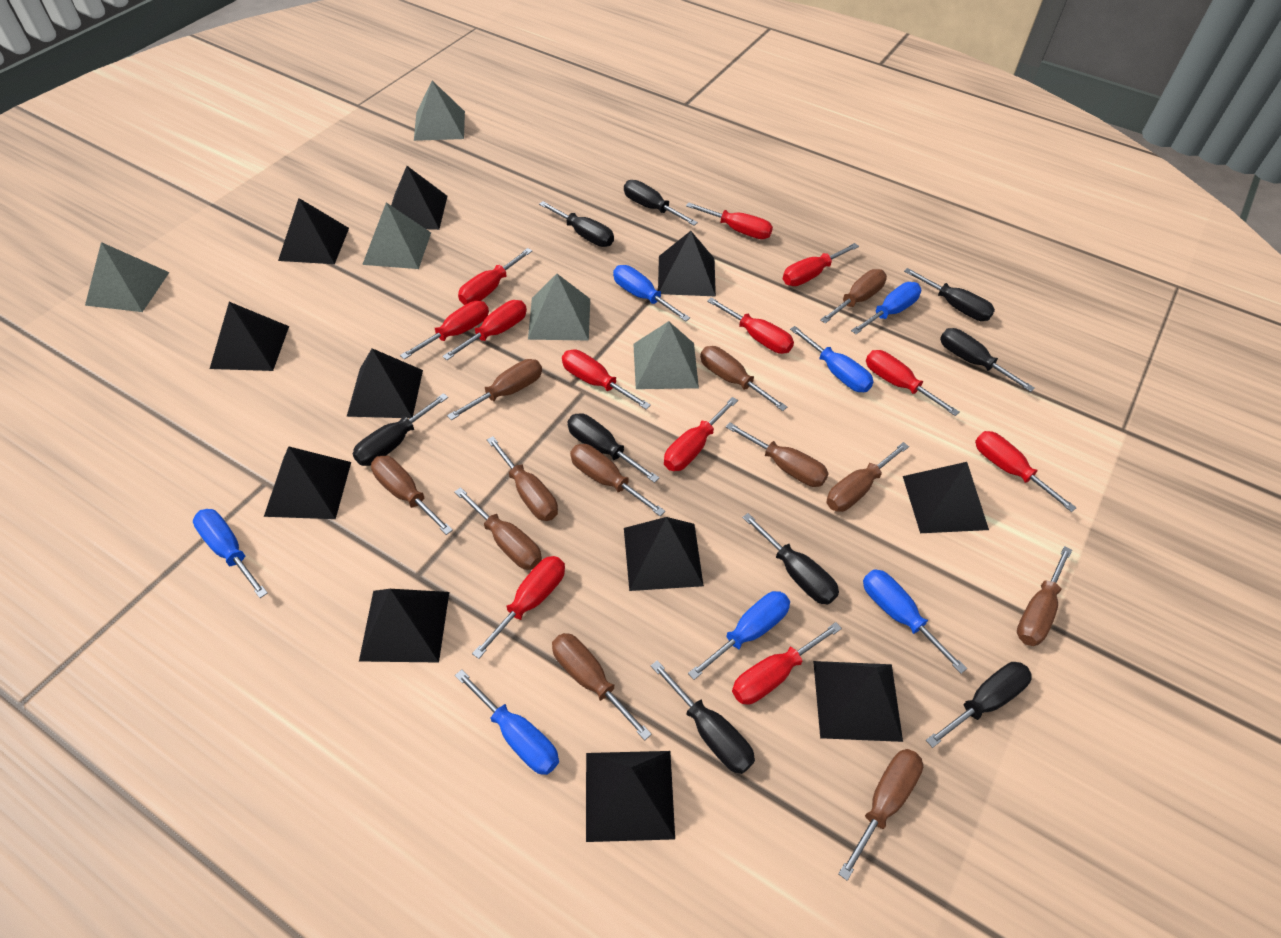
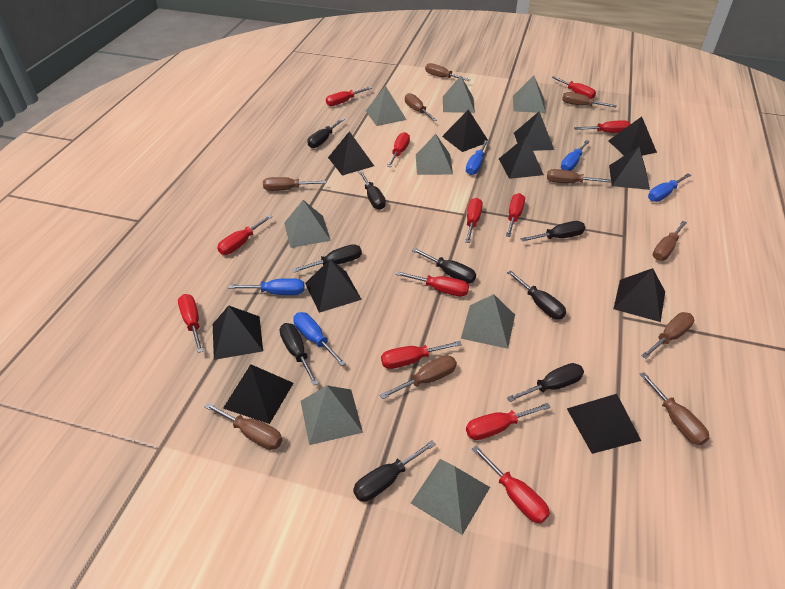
blue screwdriver: 7 -> 5
brown screwdriver: 12 -> 10
grey pyramid: 5 -> 8

